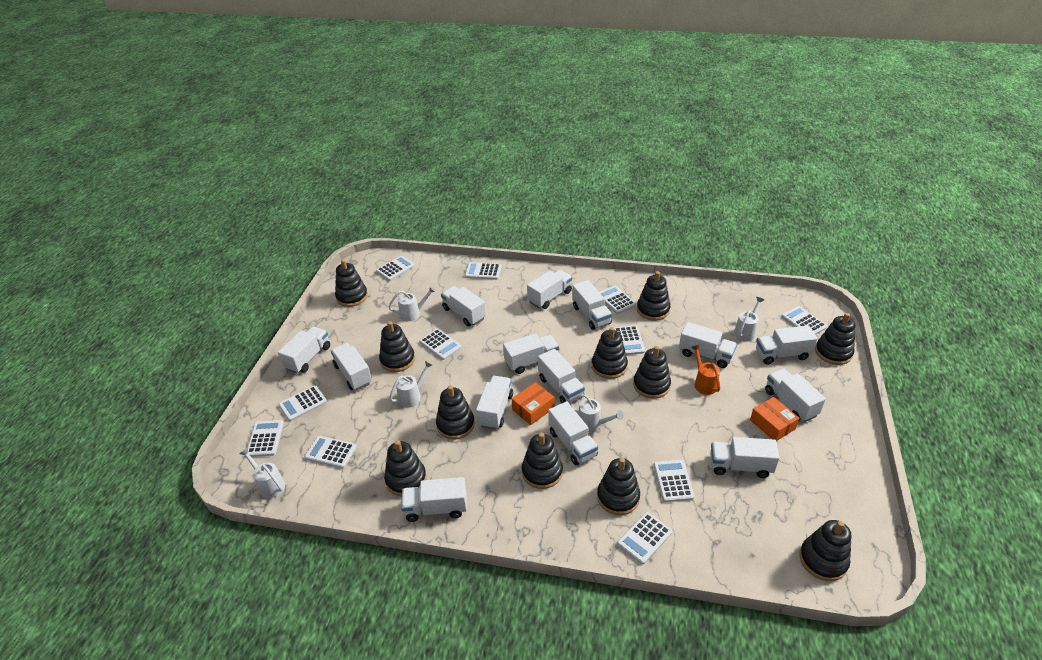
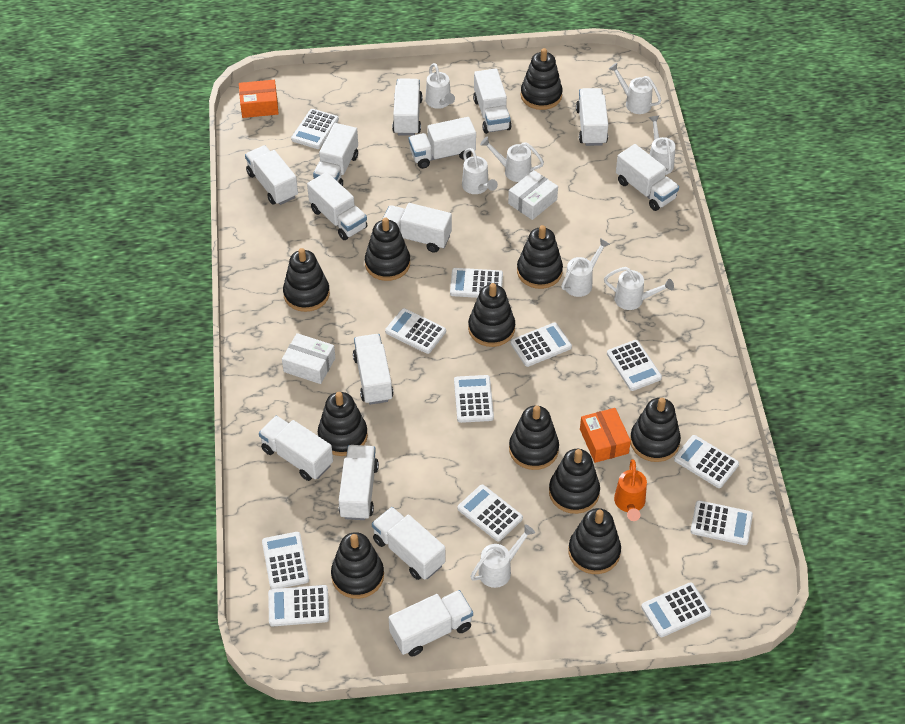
white box: 0 -> 2
white calculator: 11 -> 12
white watering can: 5 -> 8

